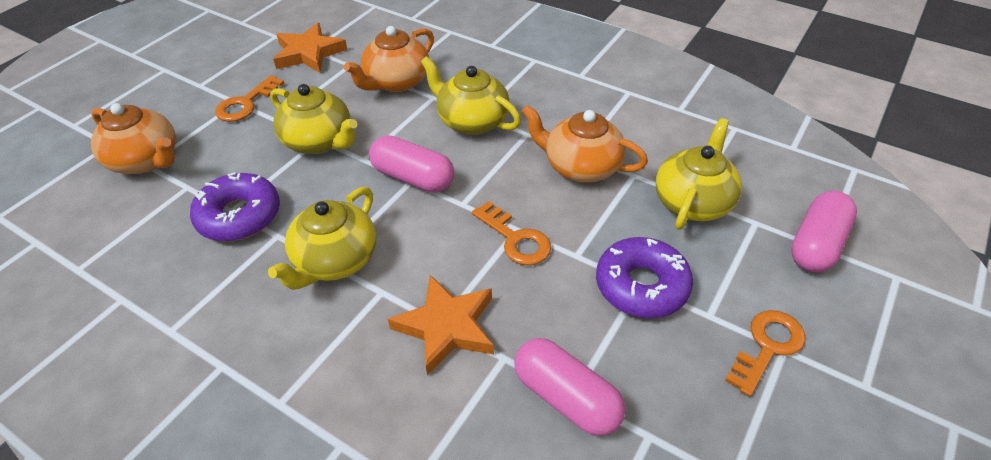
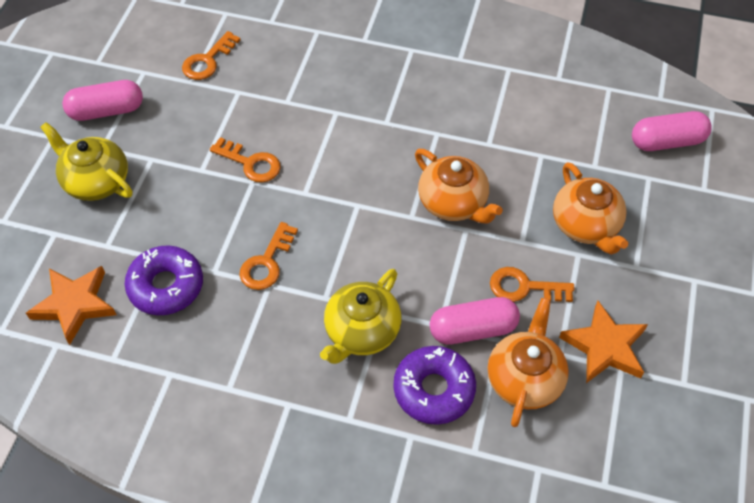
orange key: 3 -> 4
yellow teapot: 4 -> 2

